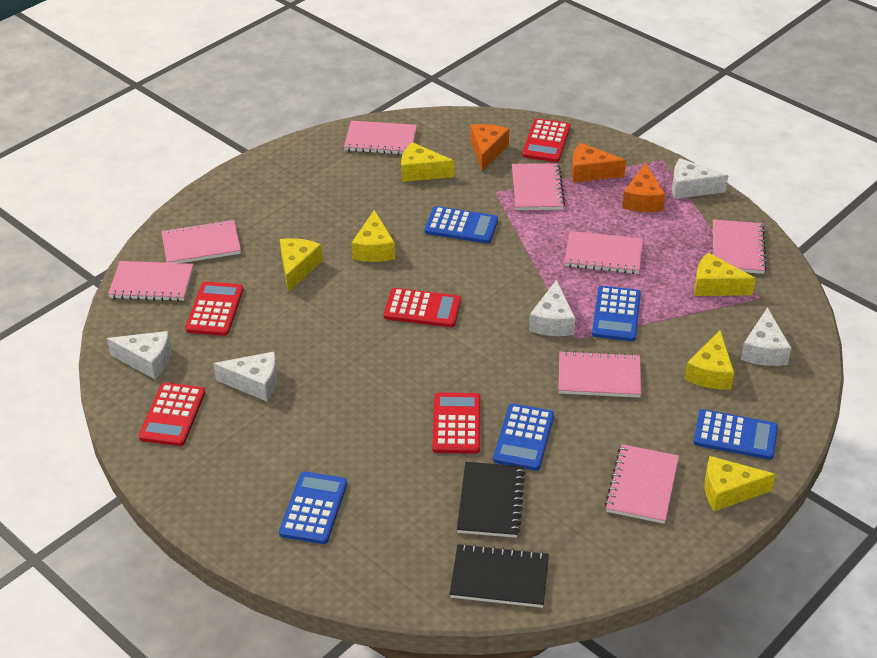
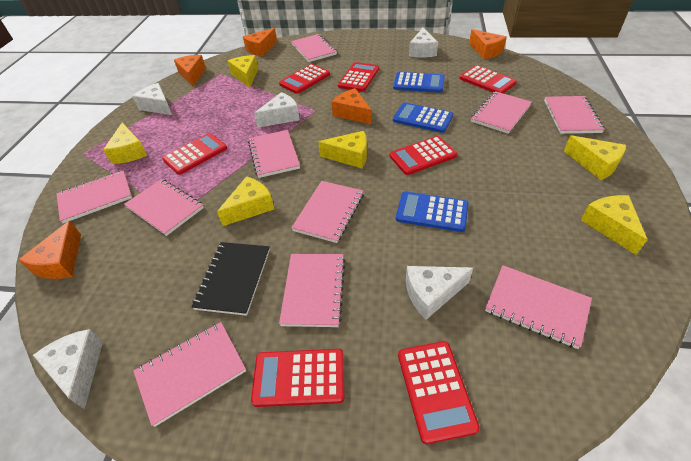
black notebook: 2 -> 1
blue calculator: 5 -> 3
orange cheese: 3 -> 5
pink notebook: 8 -> 10
red calculator: 5 -> 7

